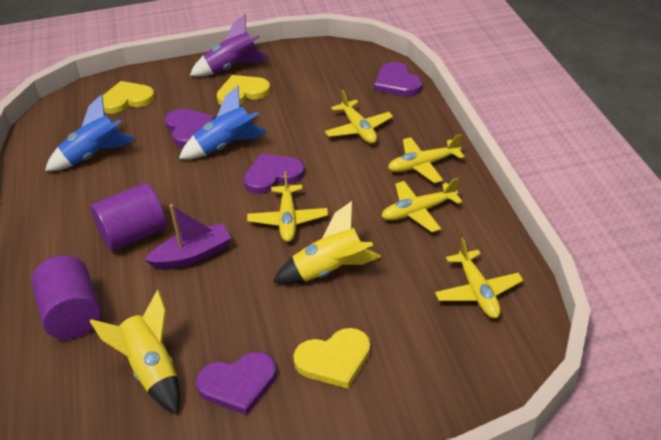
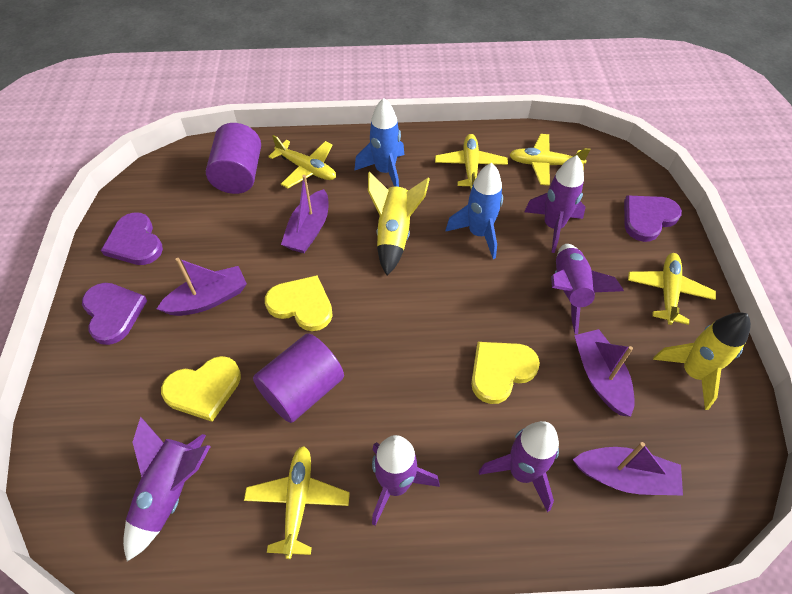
purple boat: 1 -> 4
purple heart: 4 -> 3
purple rocket: 1 -> 5

